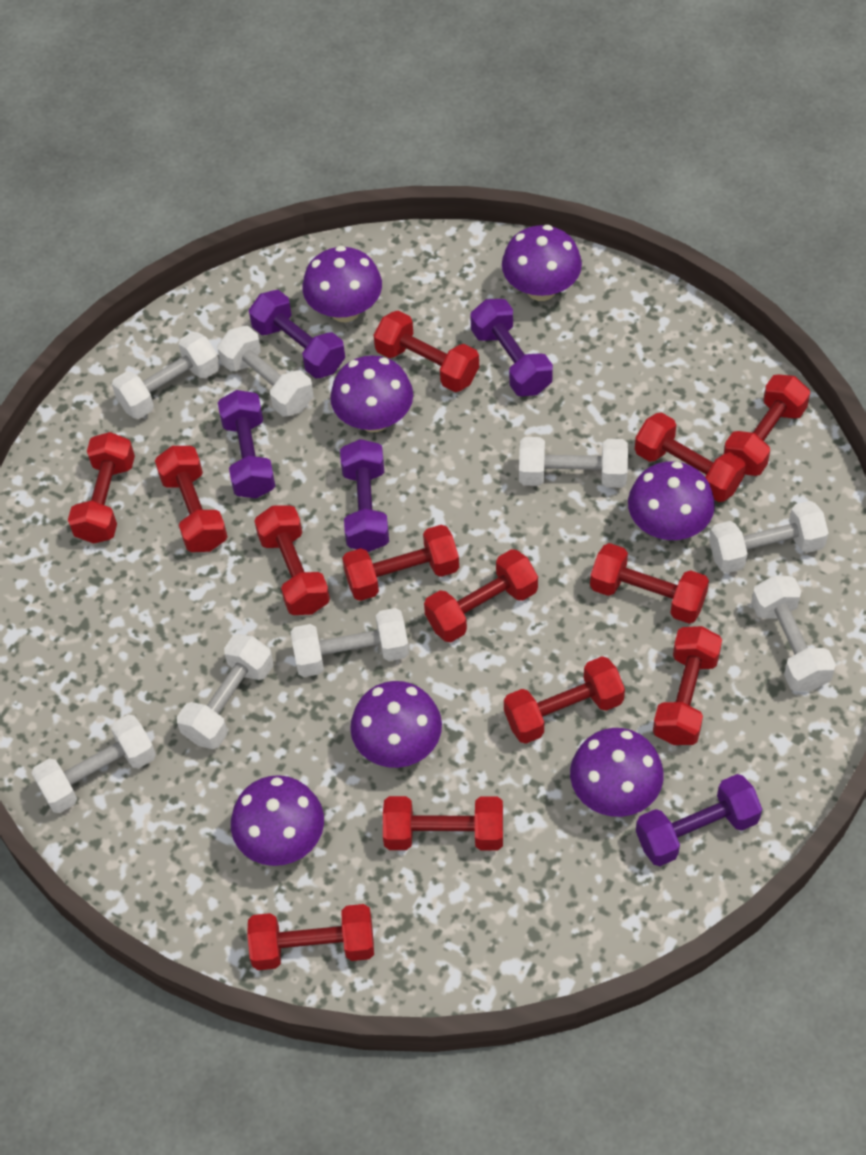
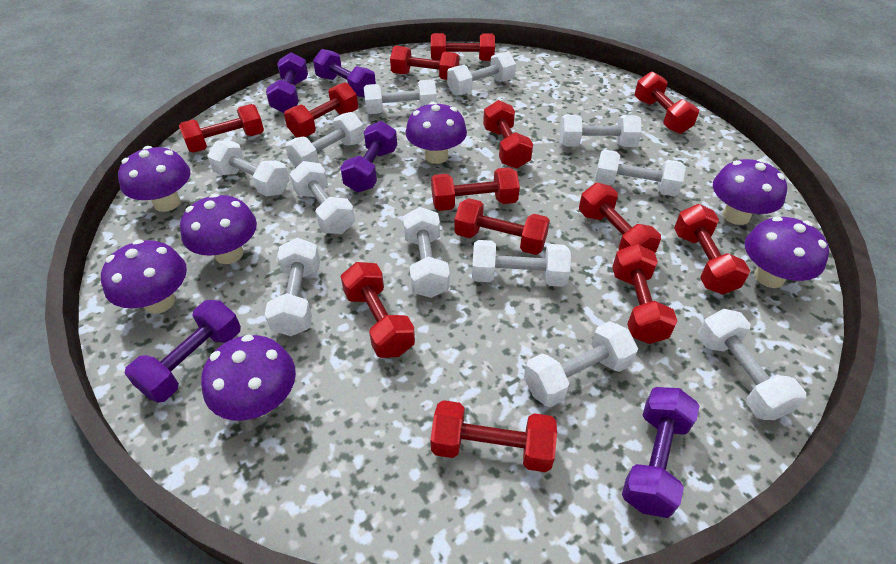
white dumbbell: 8 -> 12

